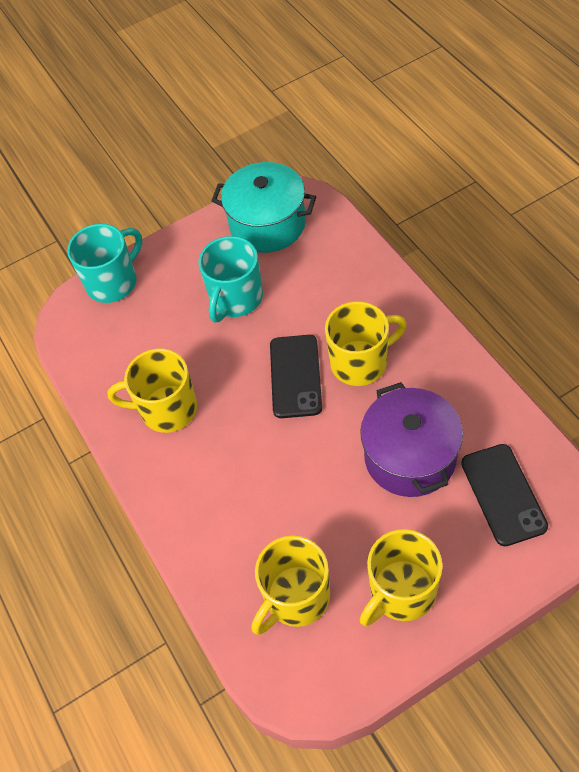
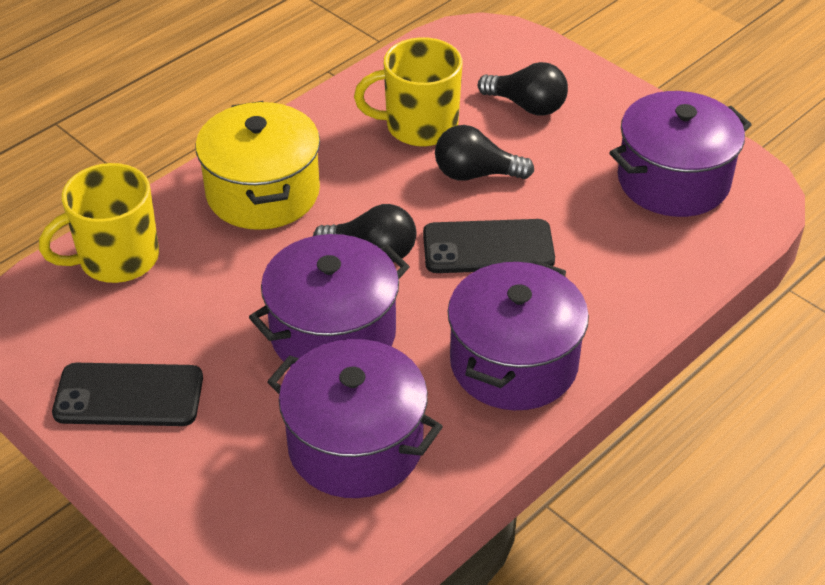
black light bulb: 0 -> 3
purple pot: 1 -> 4
turquoise mug: 2 -> 0
turquoise pot: 1 -> 0
yellow mug: 4 -> 2
yellow pot: 0 -> 1

